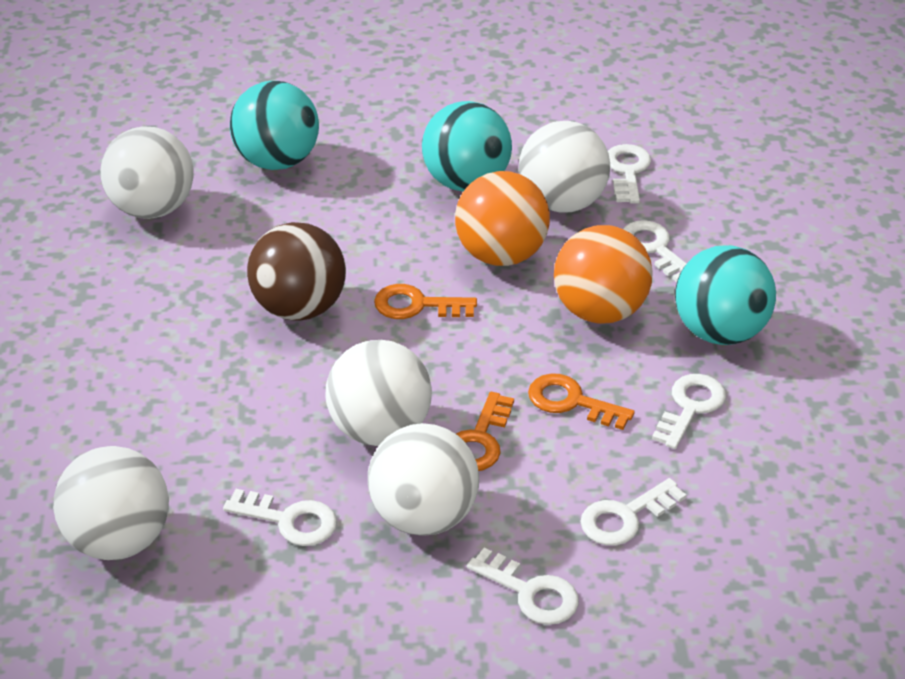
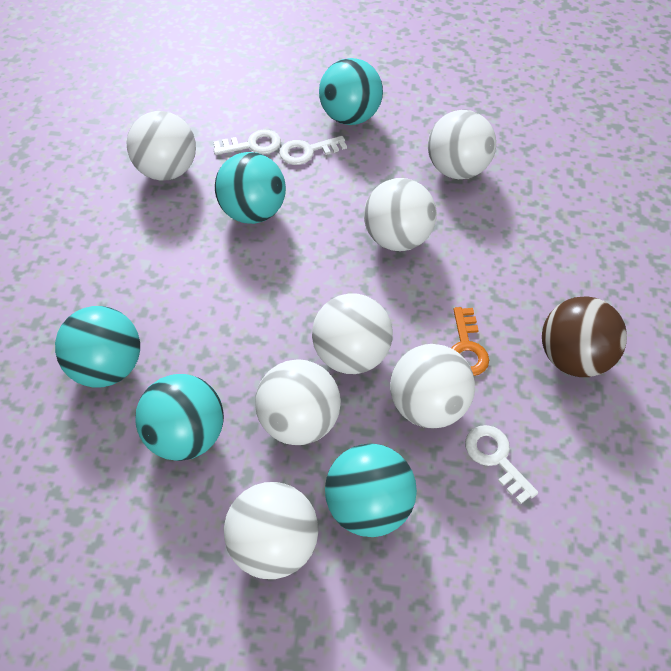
orange ball: 2 -> 0
orange key: 3 -> 1
turquoise ball: 3 -> 5
white ball: 5 -> 7
white key: 6 -> 3

